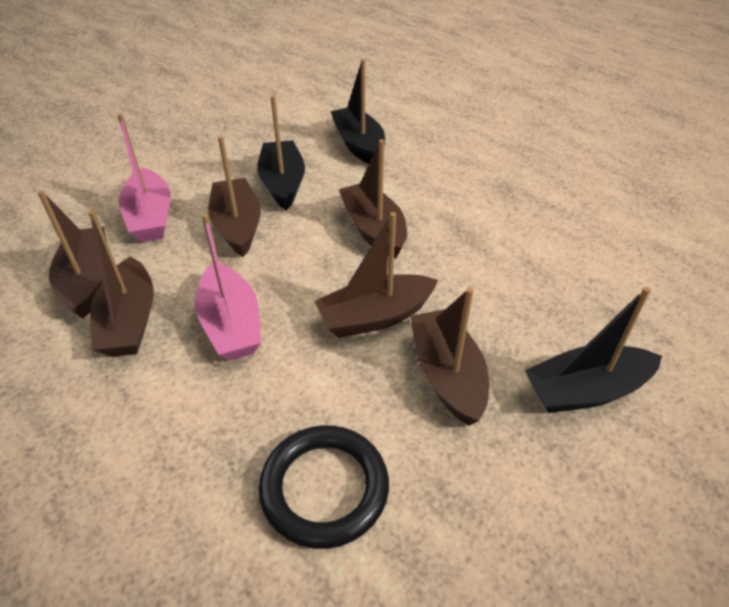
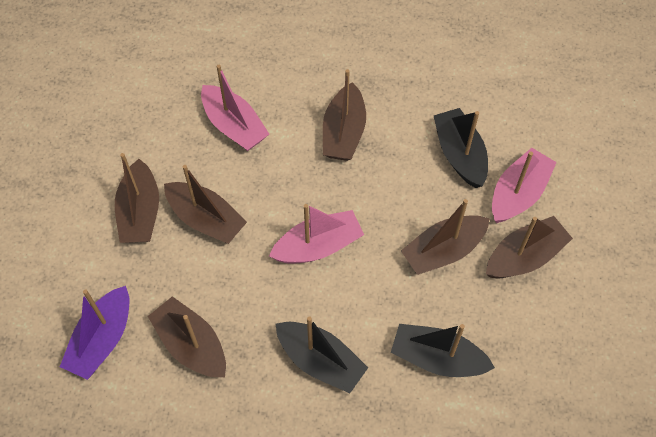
black ring: 1 -> 0
pink boat: 2 -> 3
purple boat: 0 -> 1

